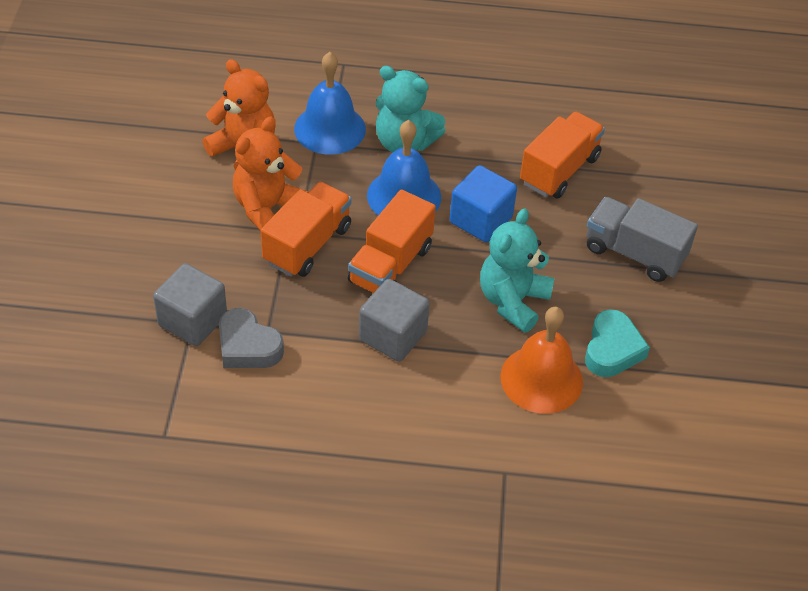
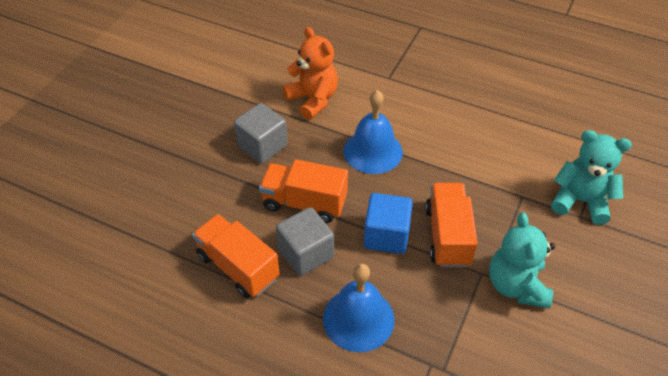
grey heart: 1 -> 0
grey truck: 1 -> 0
orange bell: 1 -> 0
orange teddy bear: 2 -> 1
turquoise heart: 1 -> 0

